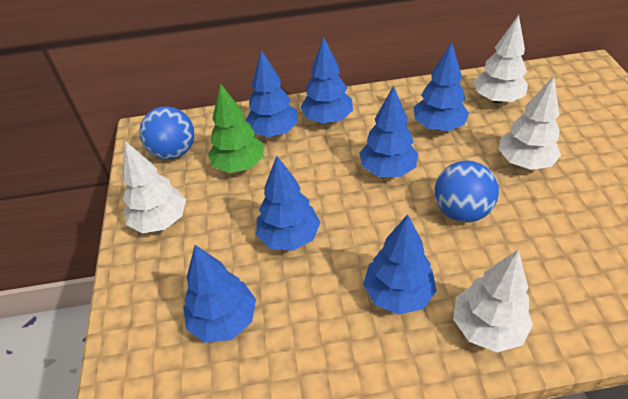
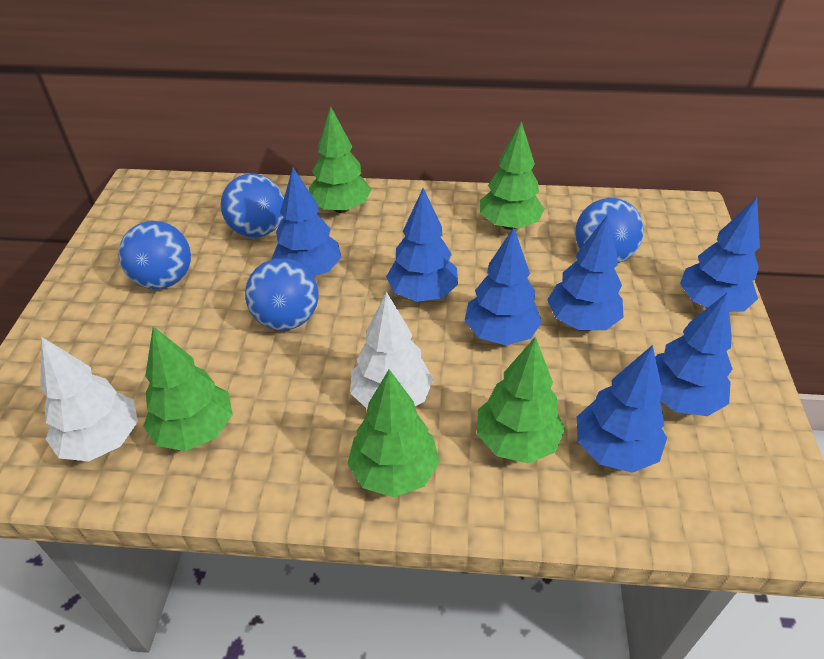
blue ball: 2 -> 4
green tree: 1 -> 5
white tree: 4 -> 2

